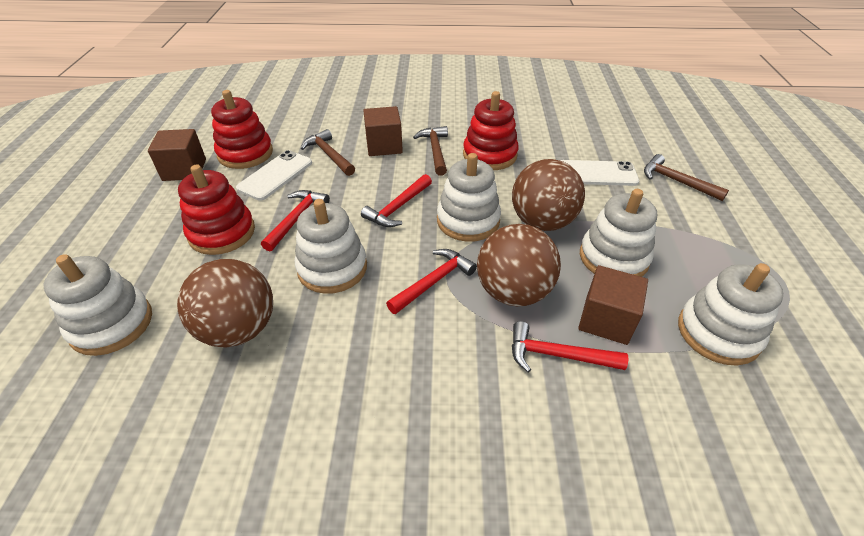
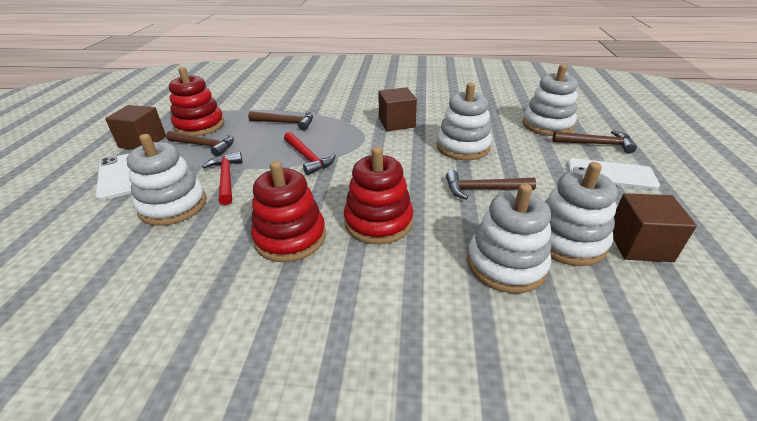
brown ball: 3 -> 0
brown hammer: 3 -> 4
red hammer: 4 -> 2

